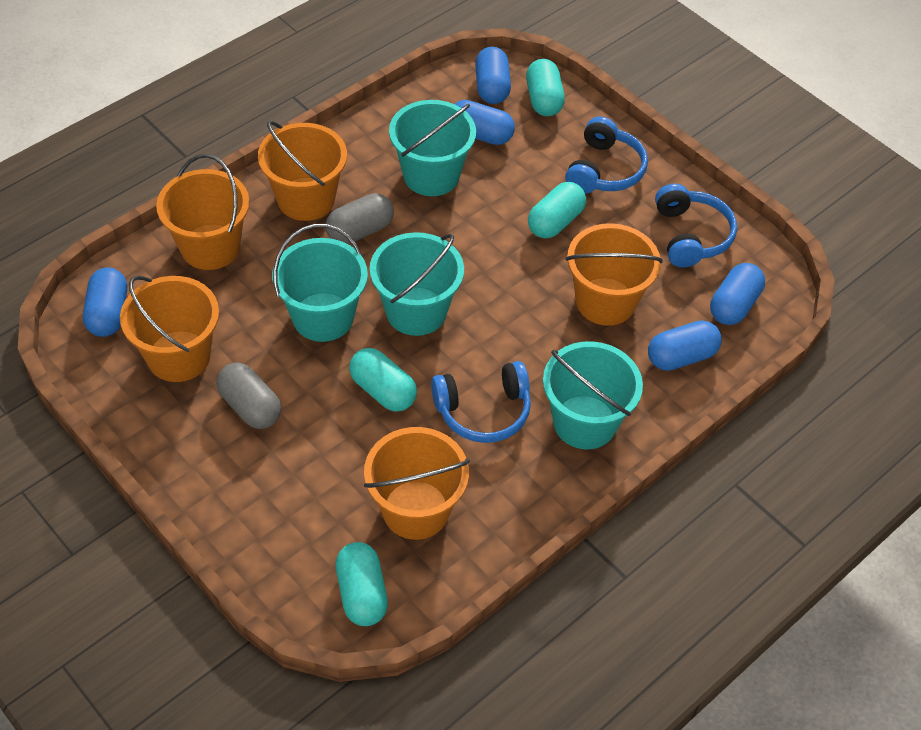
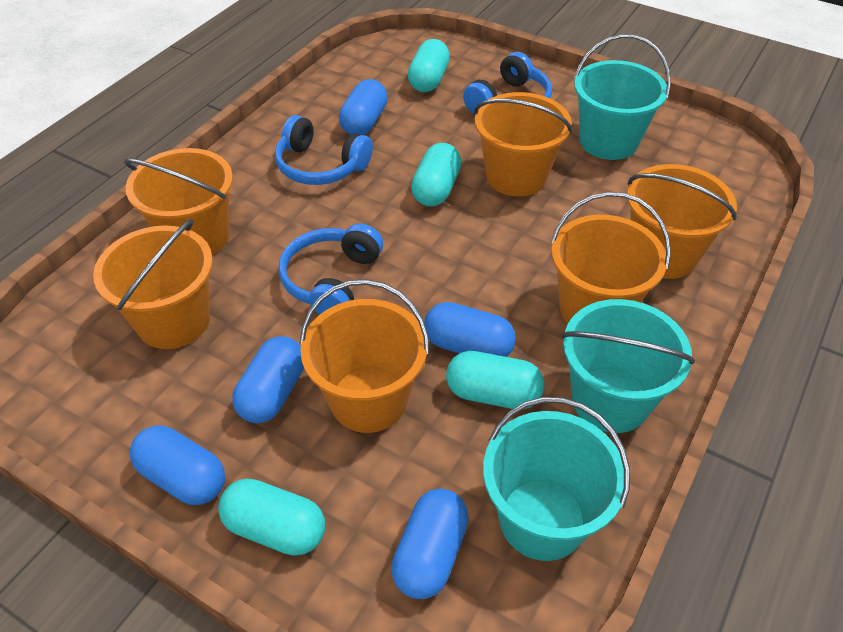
grey capsule: 2 -> 0
orange bucket: 5 -> 6
turquoise bucket: 4 -> 3

